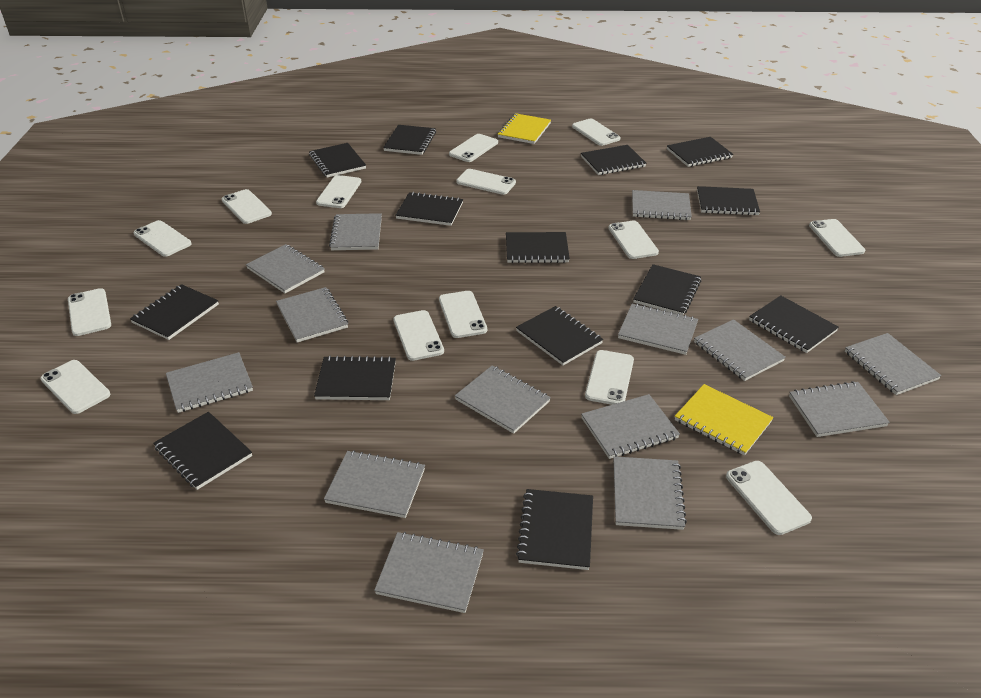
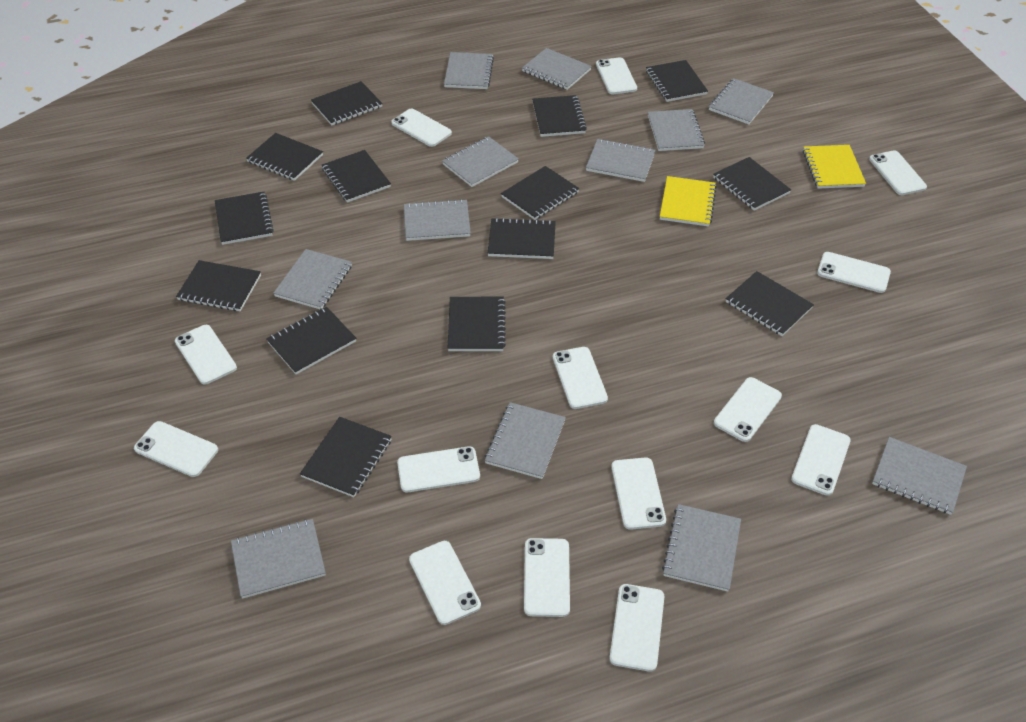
grey notebook: 14 -> 12

